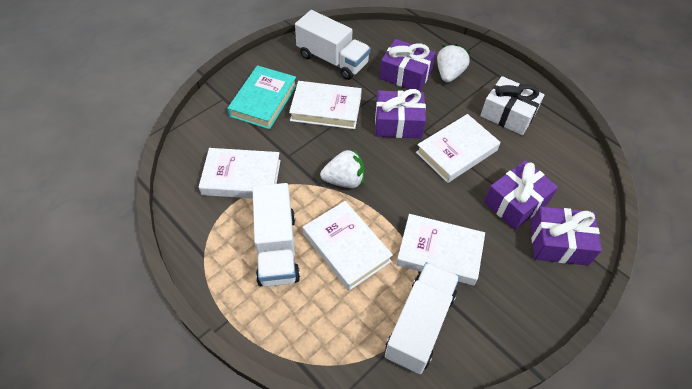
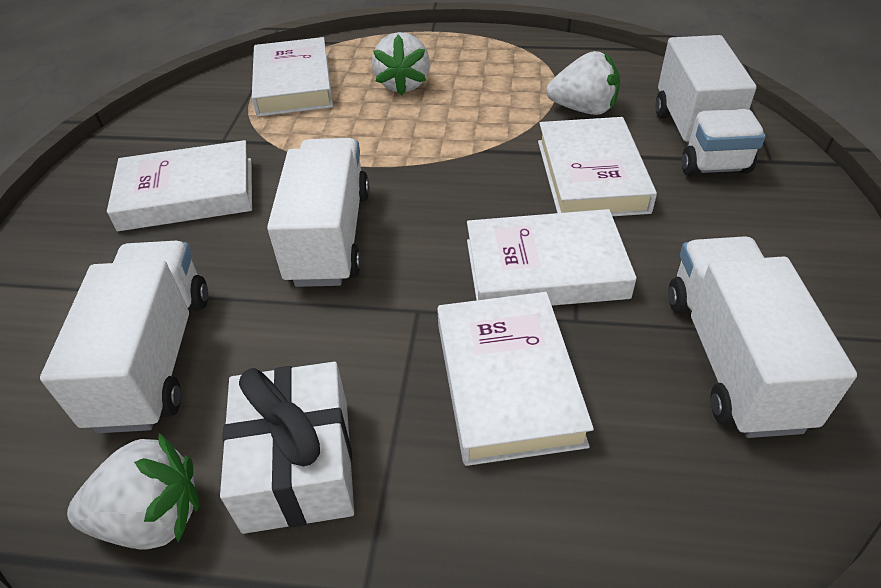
purple gift: 4 -> 0
turquoise book: 1 -> 0
white strawberry: 2 -> 3
white truck: 3 -> 4

